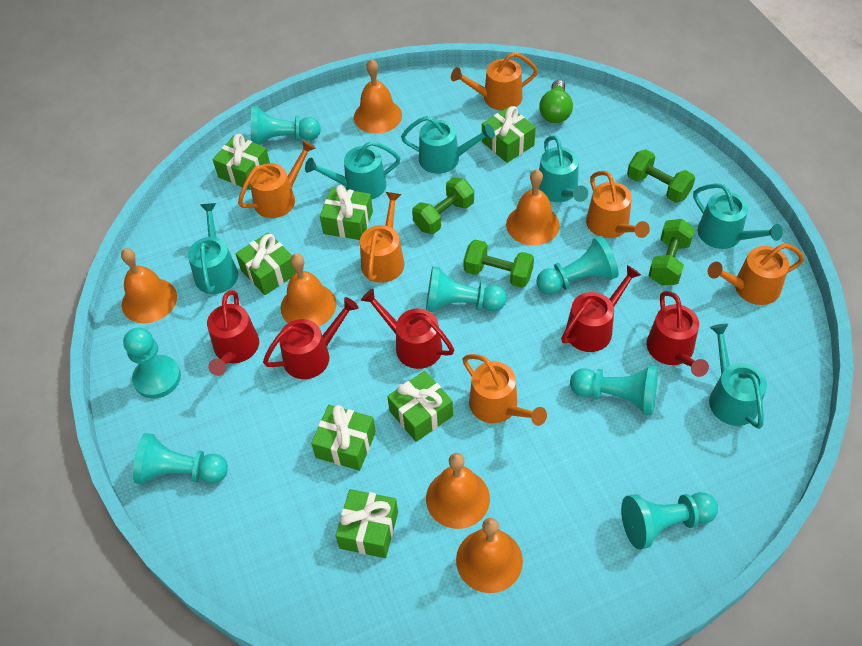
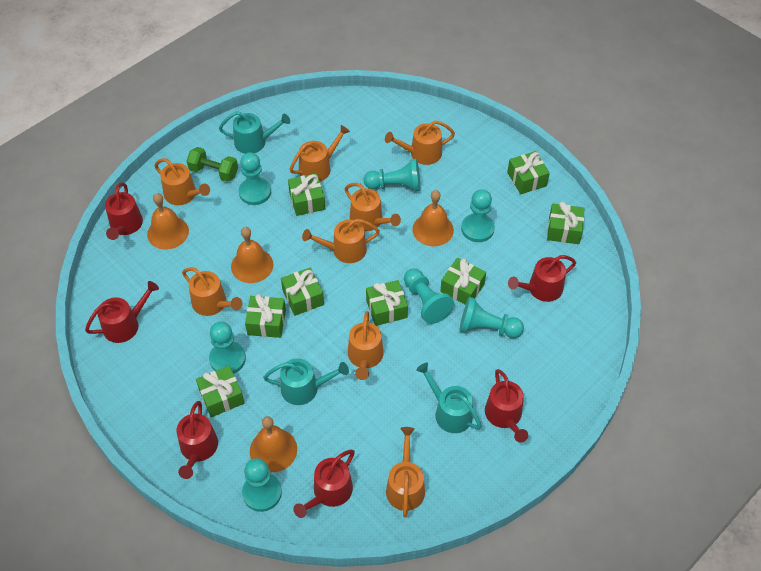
green dumbbell: 4 -> 1
green gift: 7 -> 8
green light bulb: 1 -> 0
orange bell: 6 -> 4
orange watering can: 6 -> 8
red watering can: 5 -> 6
turquoise watering can: 6 -> 3

